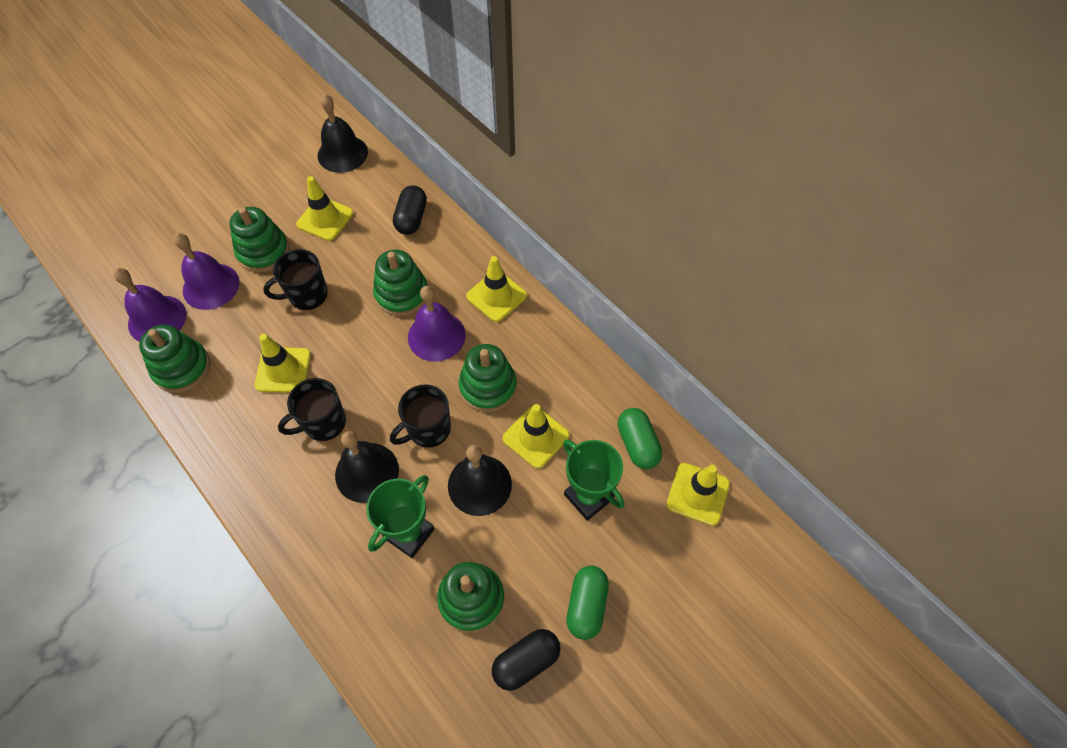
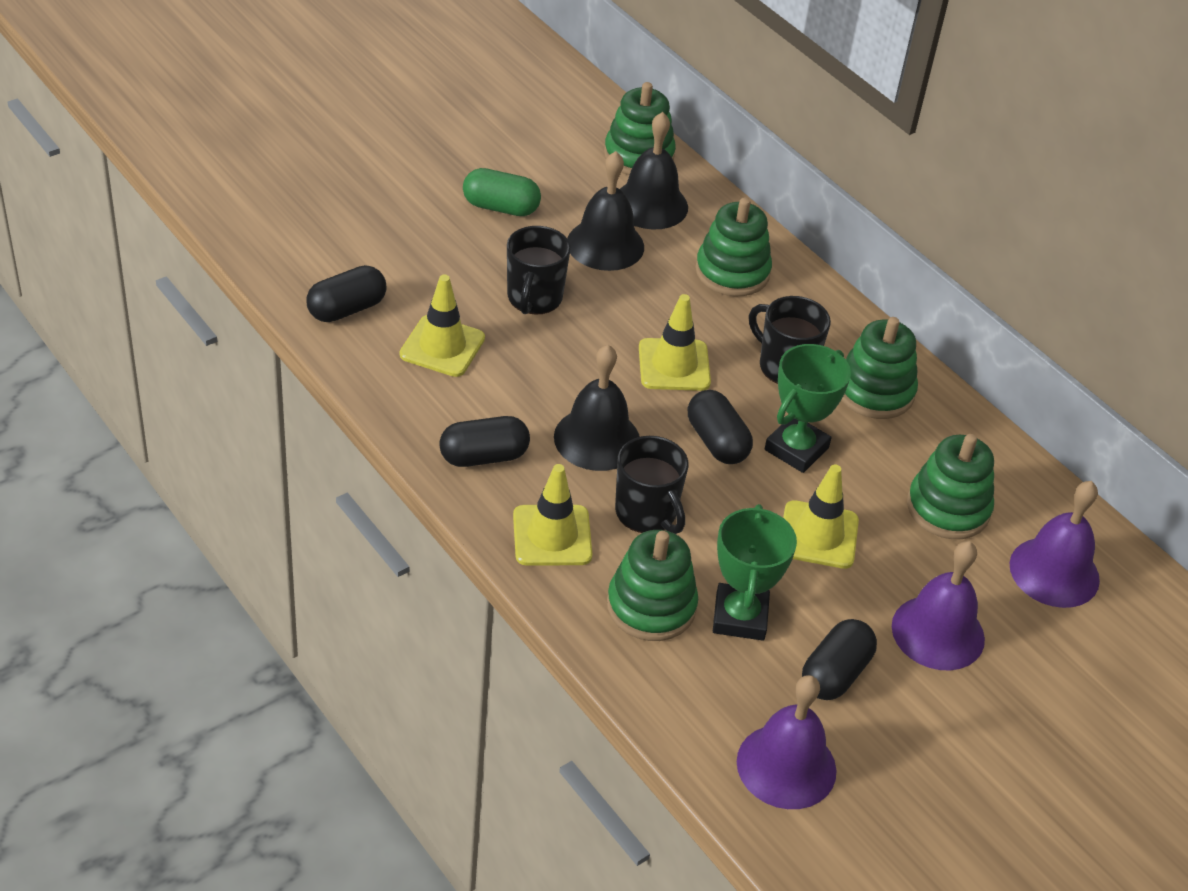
black capsule: 2 -> 4
green capsule: 2 -> 1
yellow traffic cone: 5 -> 4

